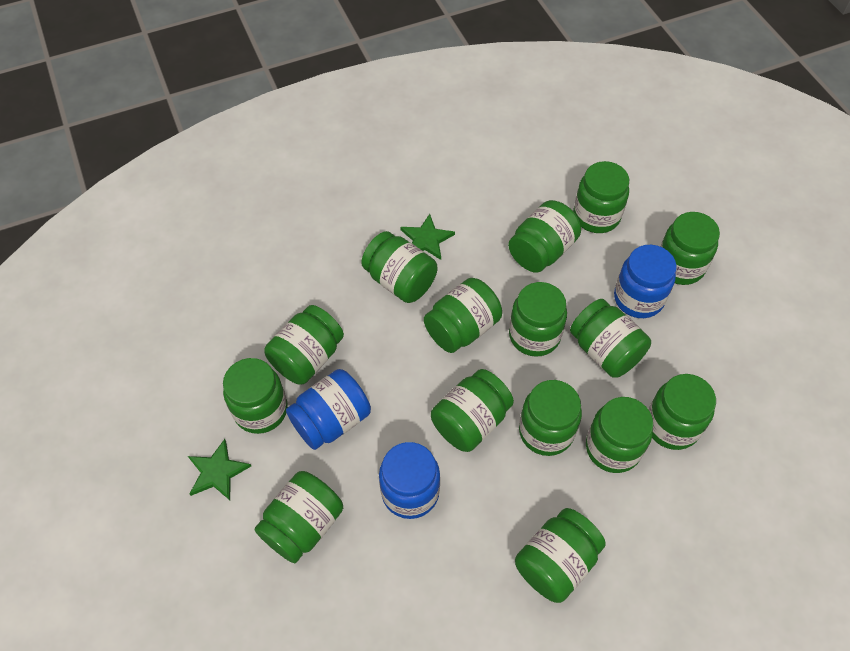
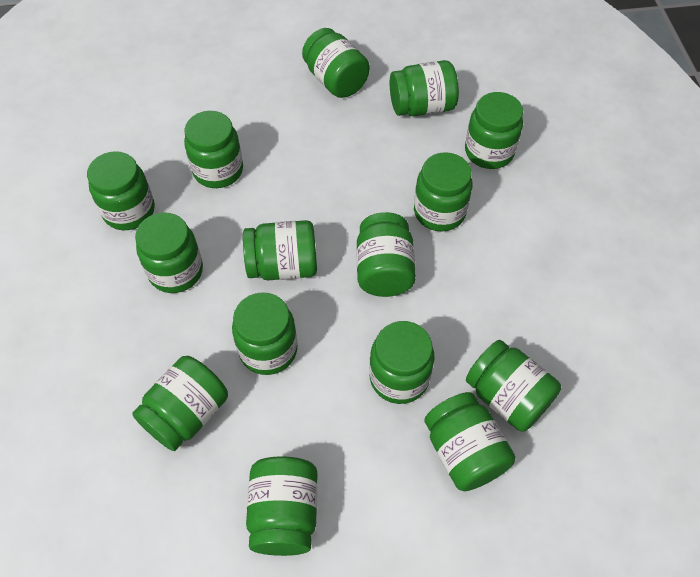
blue jar: 3 -> 0
green star: 2 -> 0

